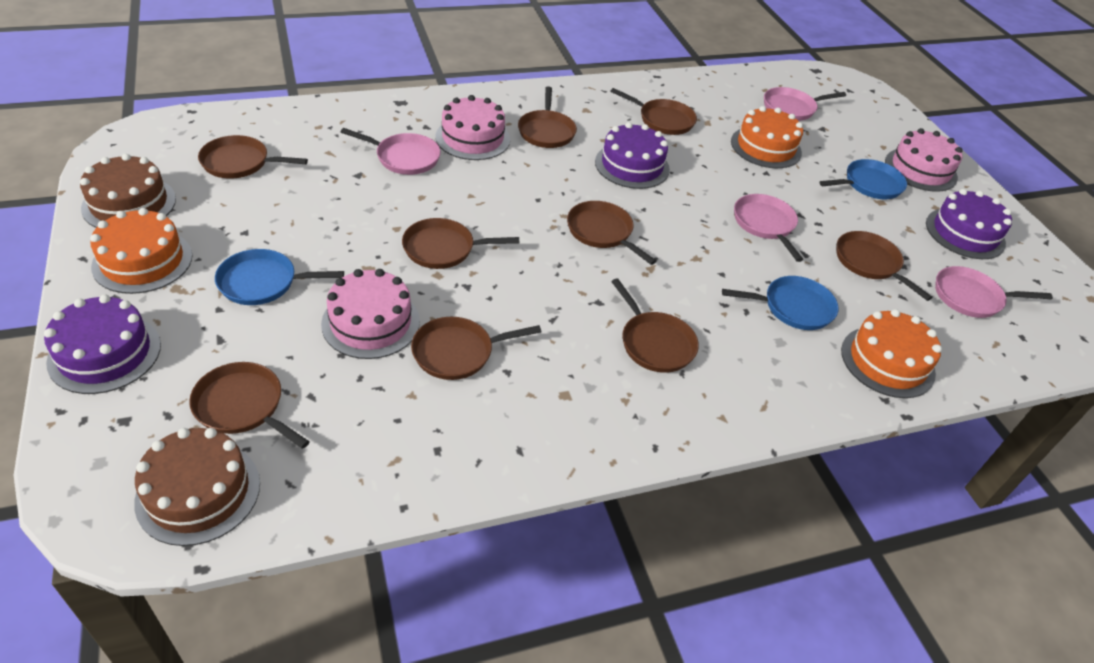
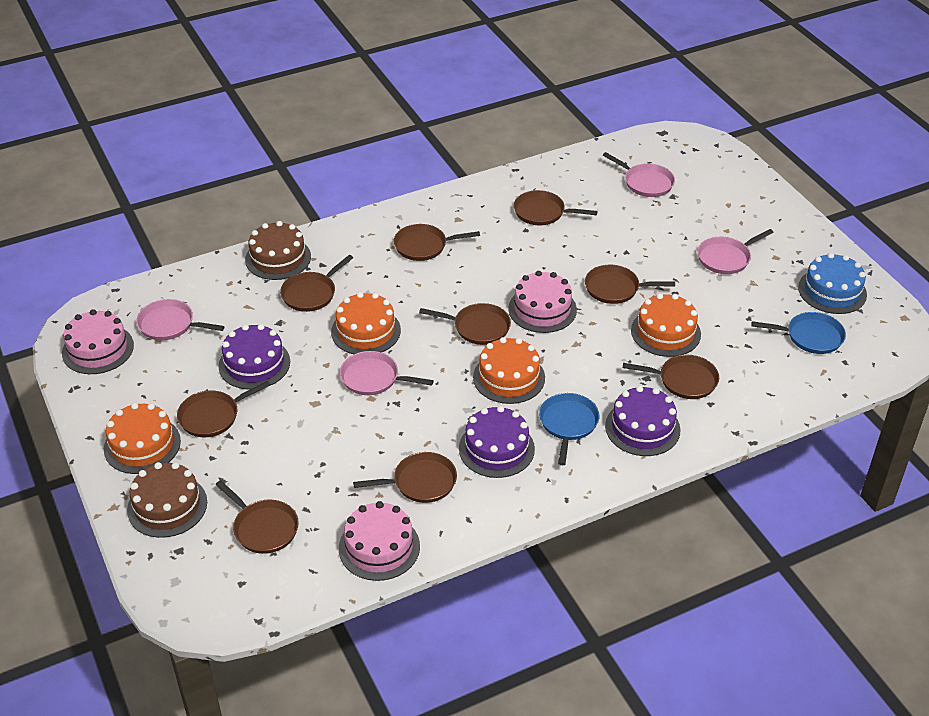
blue cake: 0 -> 1
blue pan: 3 -> 2
orange cake: 3 -> 4

